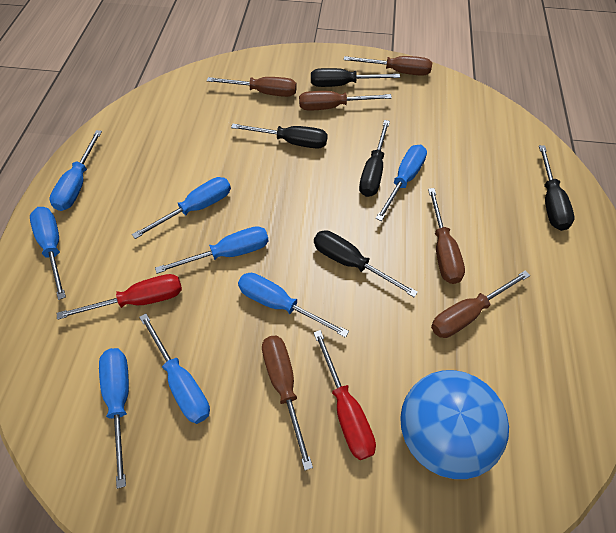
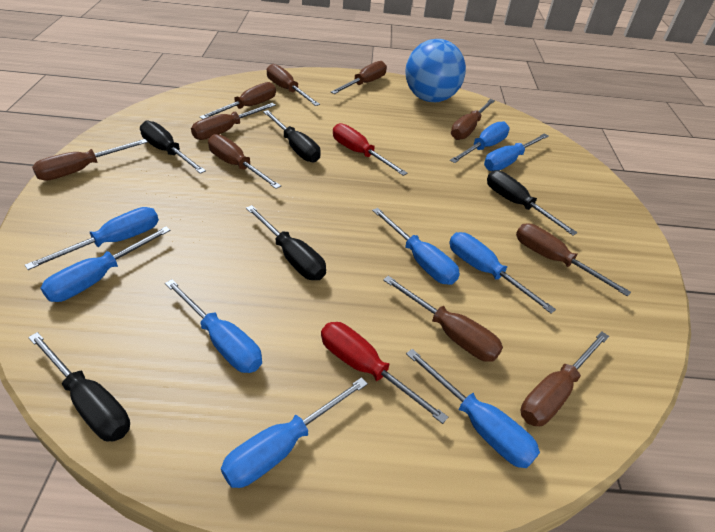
blue screwdriver: 8 -> 9
brown screwdriver: 6 -> 10

